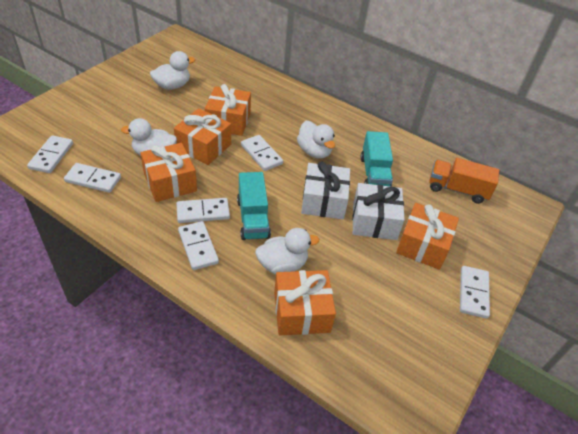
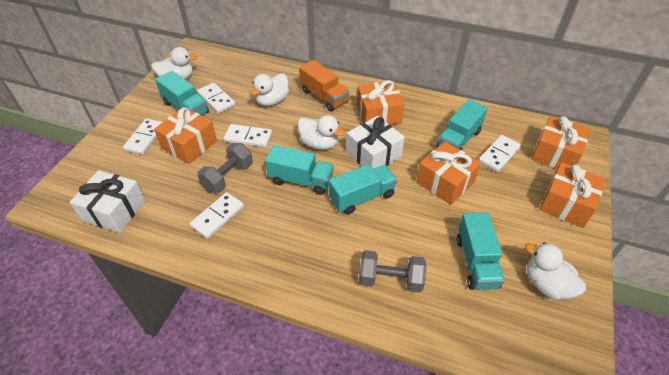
grey dumbbell: 0 -> 2
turquoise truck: 2 -> 5
white domino: 6 -> 5

